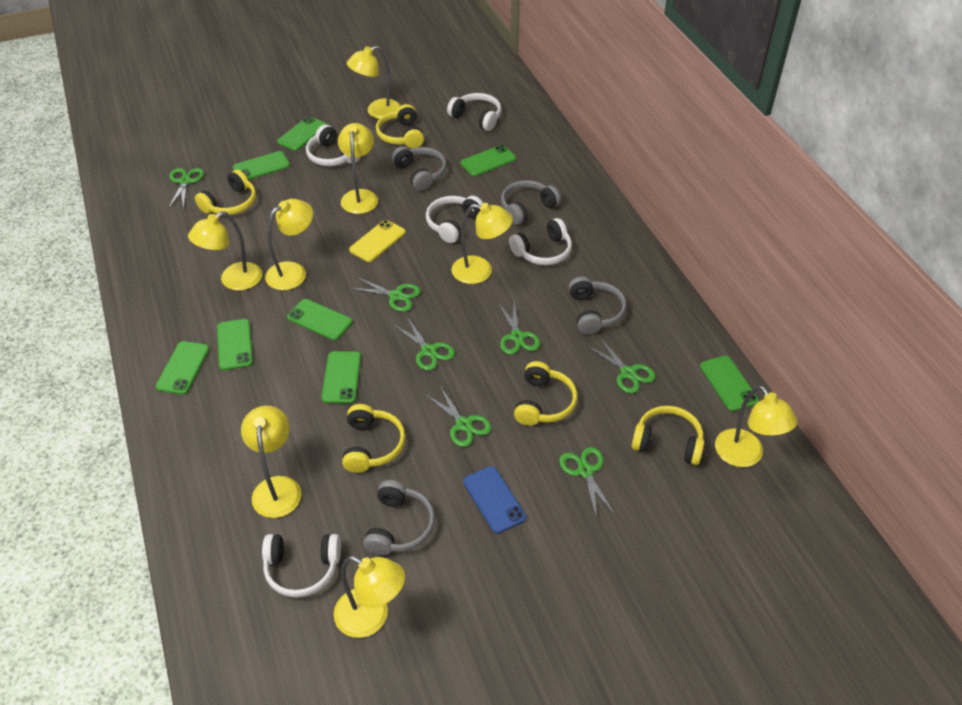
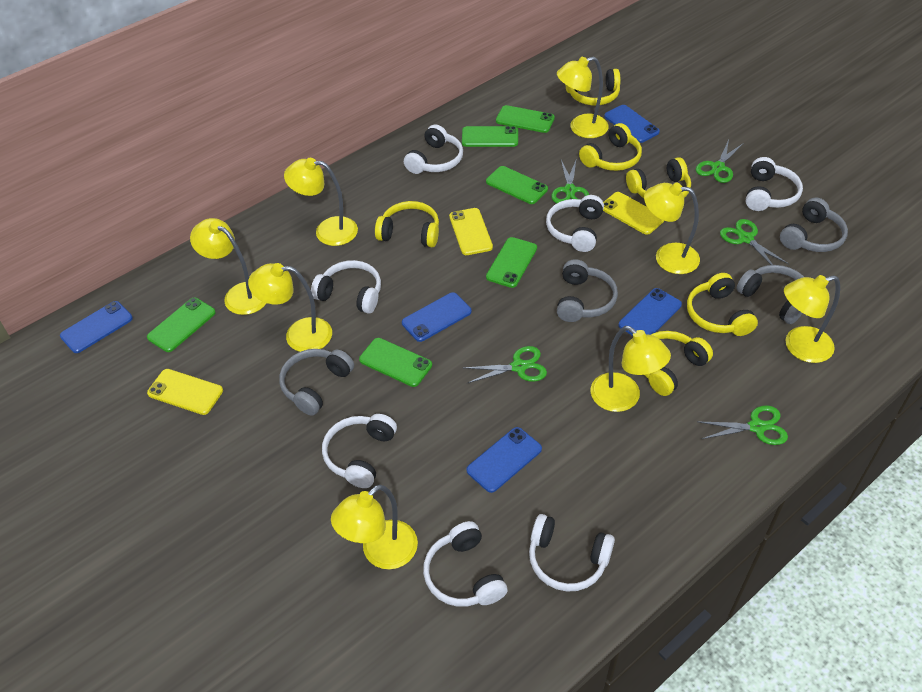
blue phone: 1 -> 5
green phone: 8 -> 6
green scissors: 7 -> 5
white headphones: 5 -> 7
yellow headphones: 5 -> 6
yellow phone: 1 -> 3

